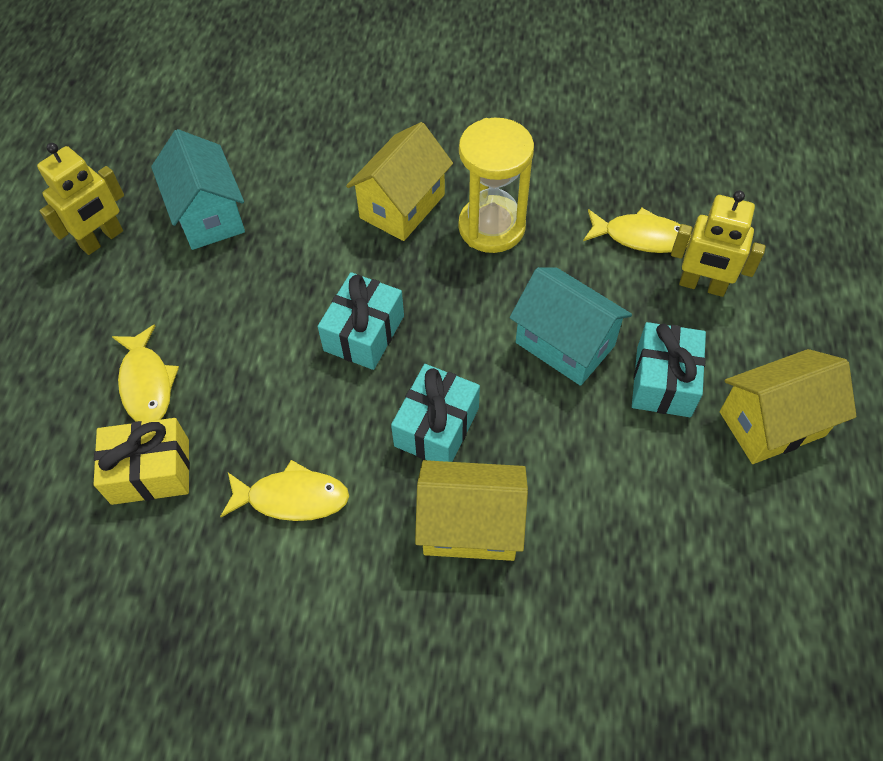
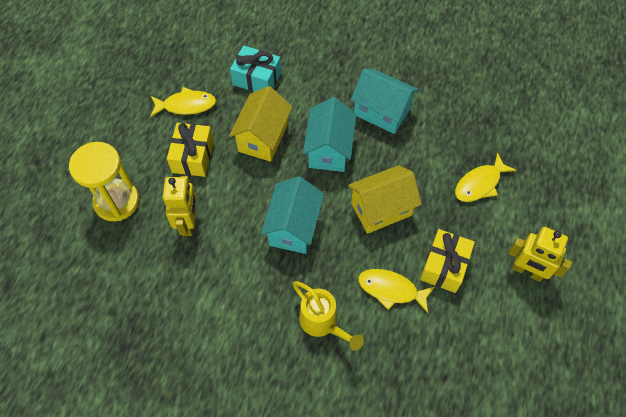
turquoise gift: 3 -> 1
turquoise house: 2 -> 3
yellow gift: 1 -> 2
yellow house: 3 -> 2
yellow watering can: 0 -> 1

